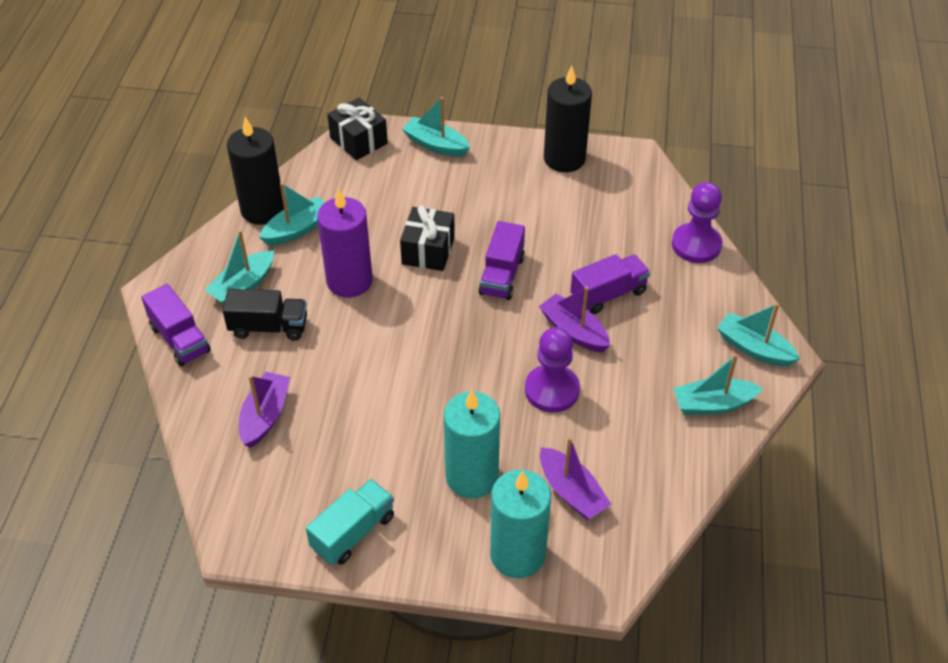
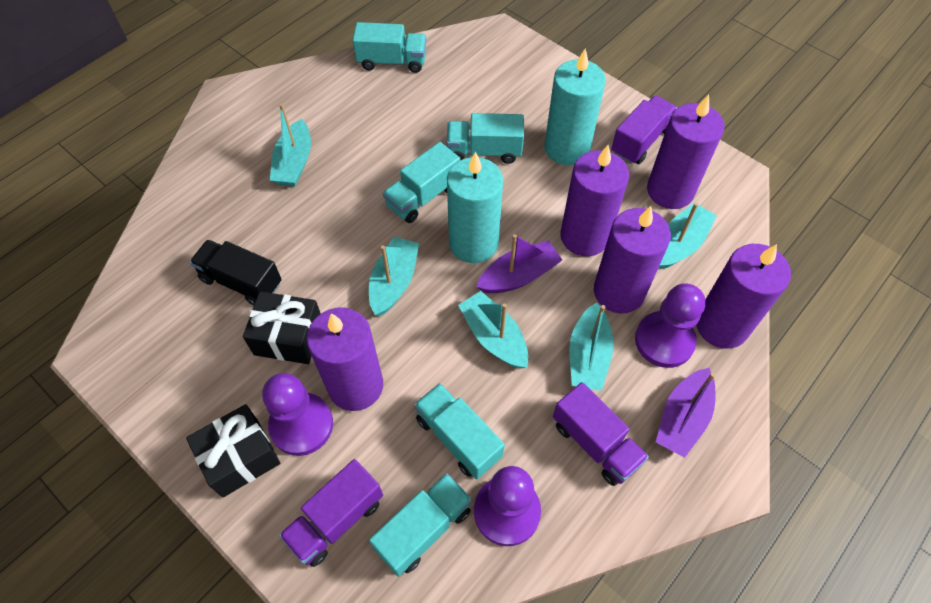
black candle: 2 -> 0
purple boat: 3 -> 2
purple candle: 1 -> 5
purple pawn: 2 -> 3
turquoise truck: 1 -> 5

